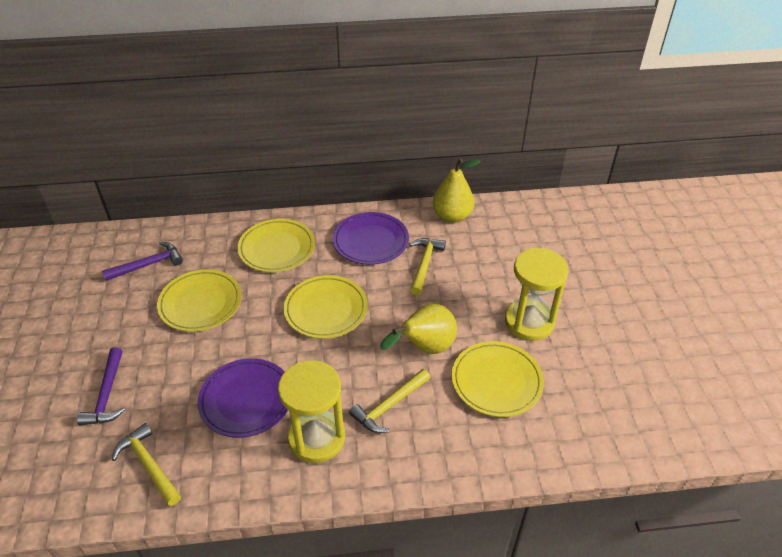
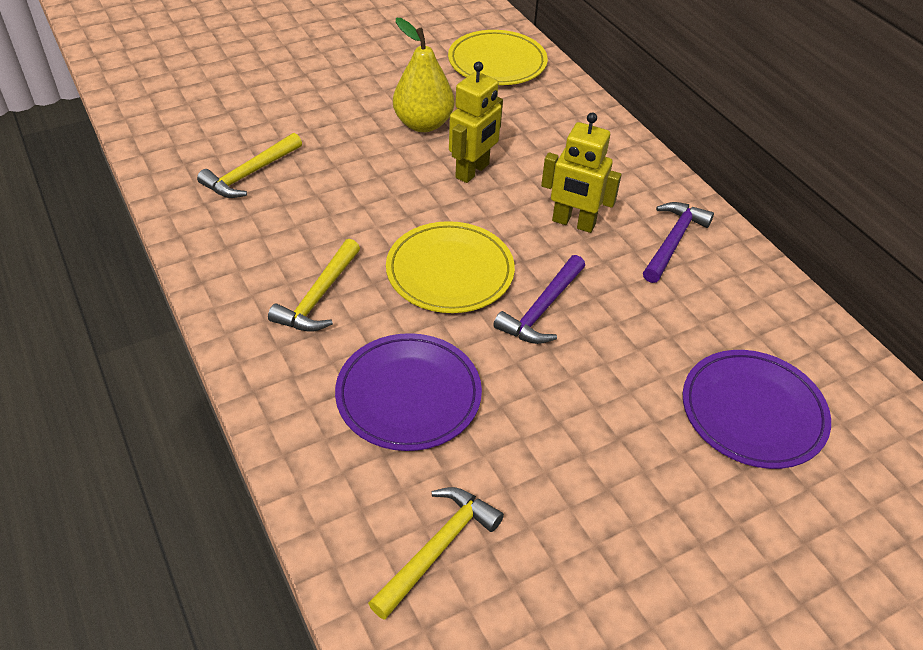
yellow hourglass: 2 -> 0
yellow pear: 2 -> 1
yellow plate: 4 -> 2
yellow robot: 0 -> 2

